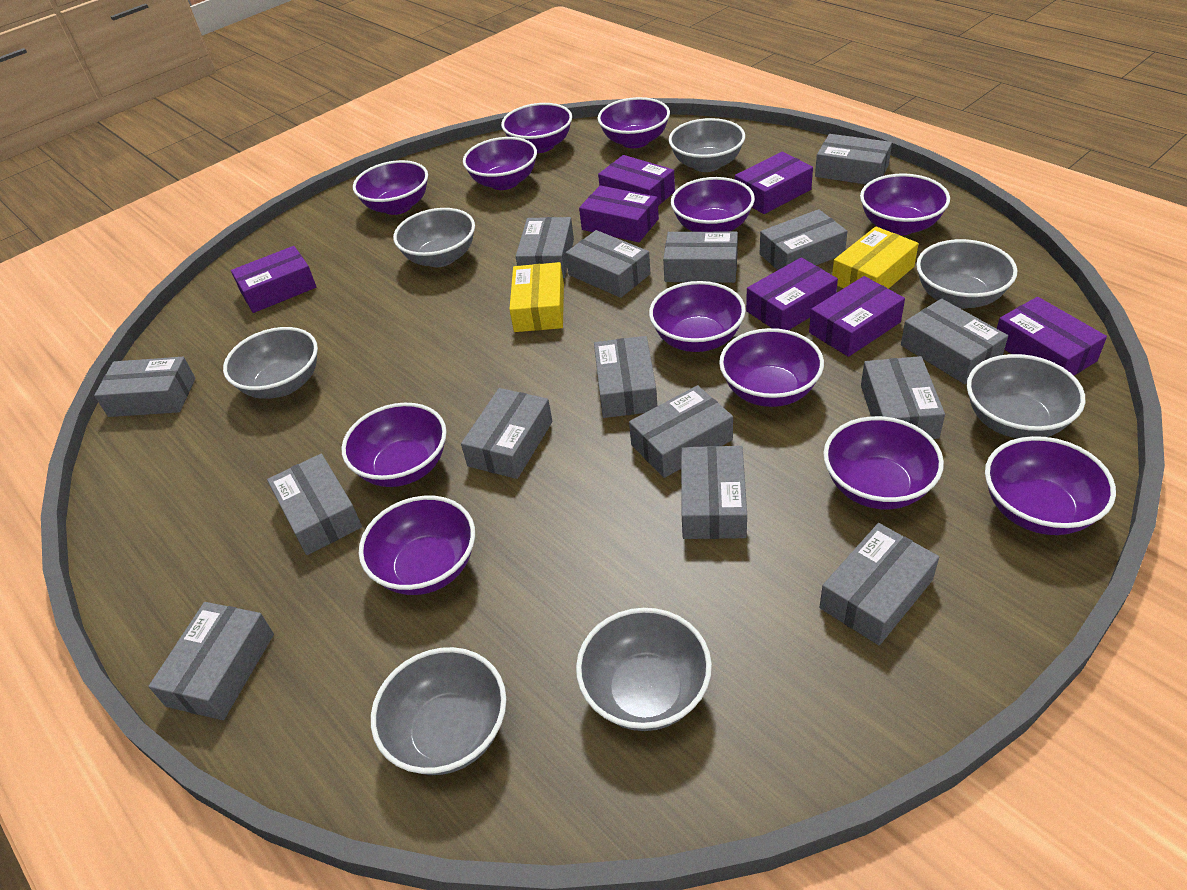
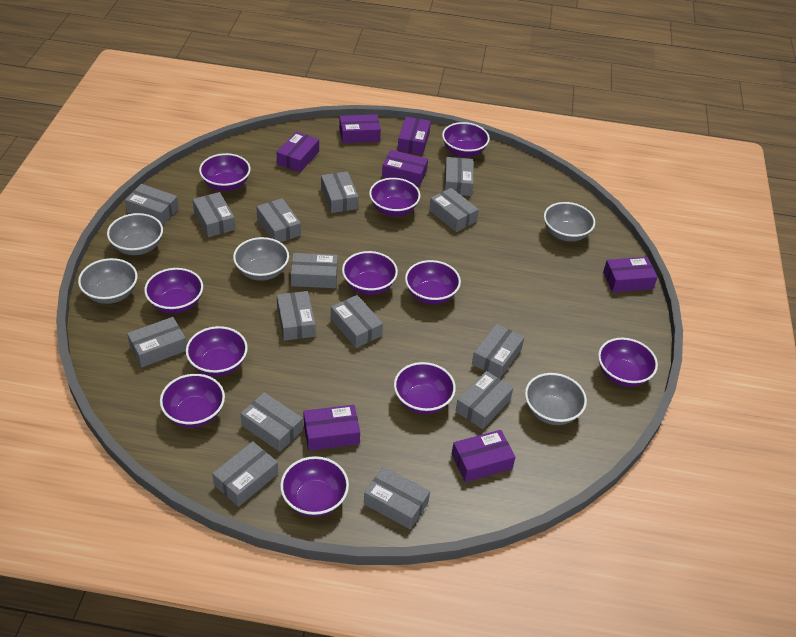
grey bowl: 7 -> 5
purple bowl: 12 -> 11
yellow box: 2 -> 0

